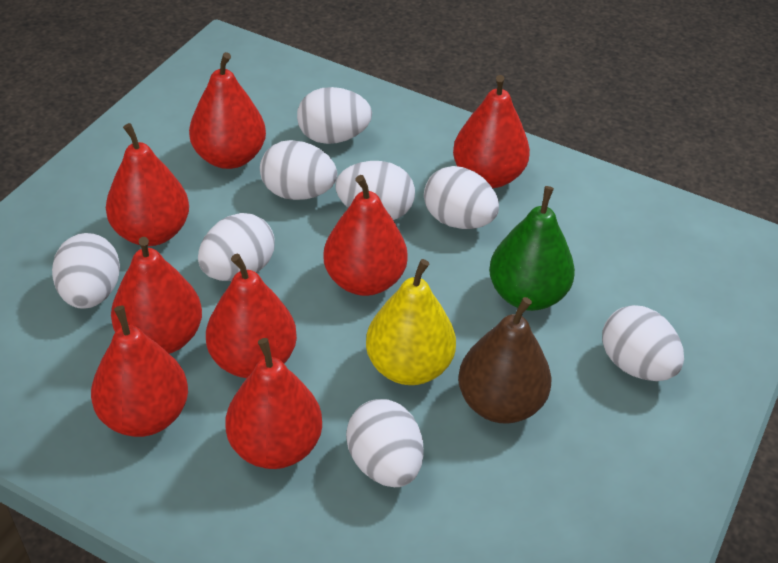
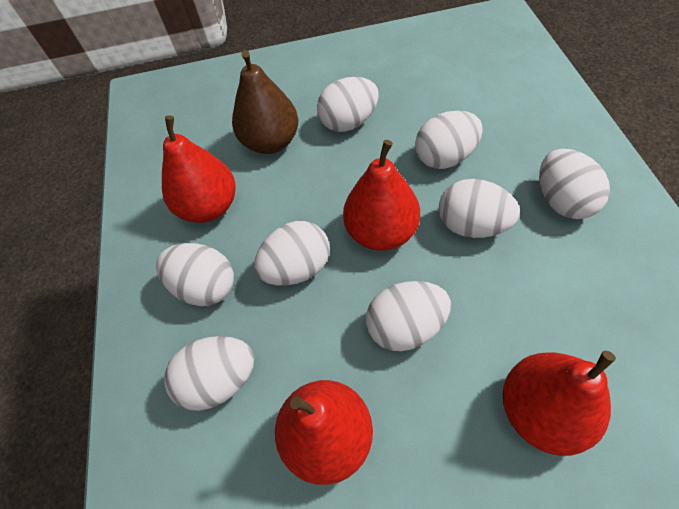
green pear: 1 -> 0
red pear: 8 -> 4
yellow pear: 1 -> 0

